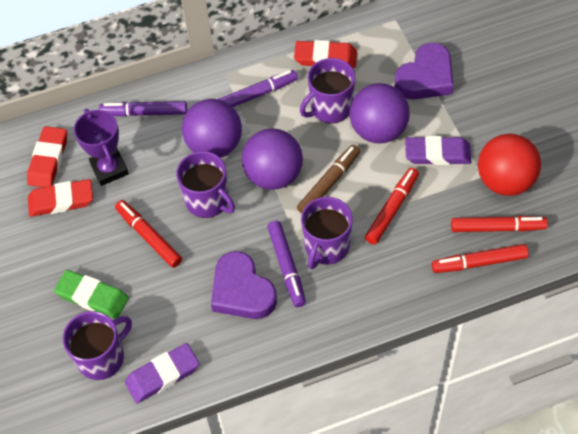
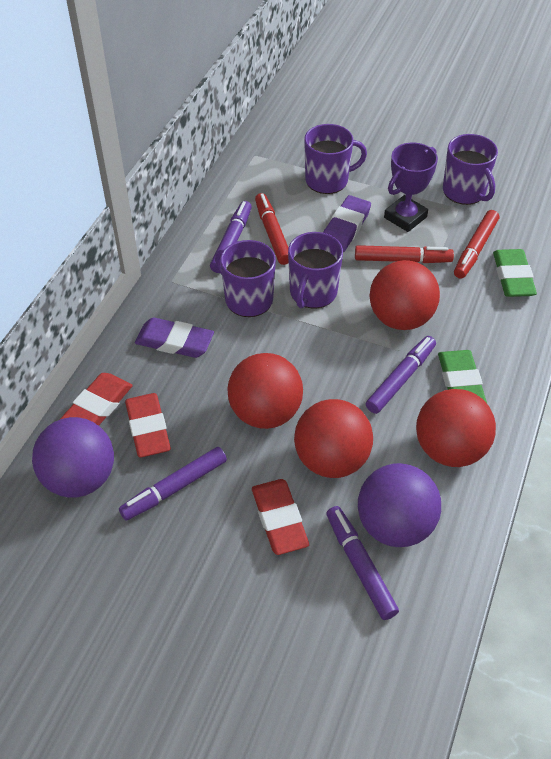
brown marker: 1 -> 0
green eraser: 1 -> 2
purple ball: 3 -> 2
purple heart: 2 -> 0
purple marker: 3 -> 4
red ball: 1 -> 4
red marker: 4 -> 3

